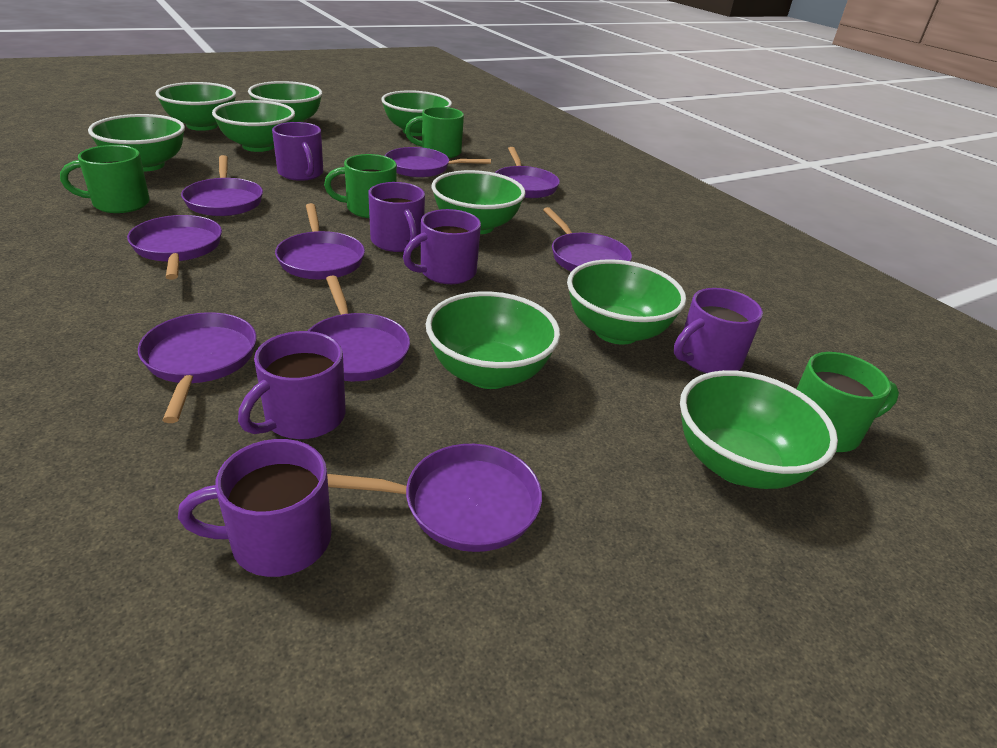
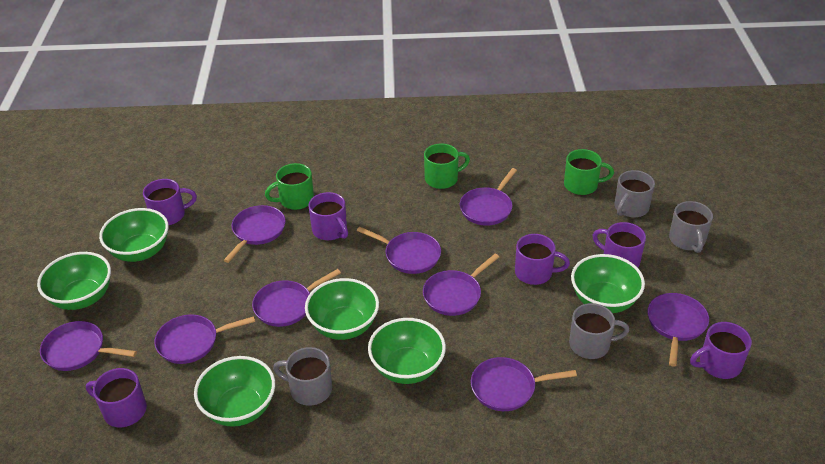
green bowl: 9 -> 6
green mug: 4 -> 3
grey mug: 0 -> 4

